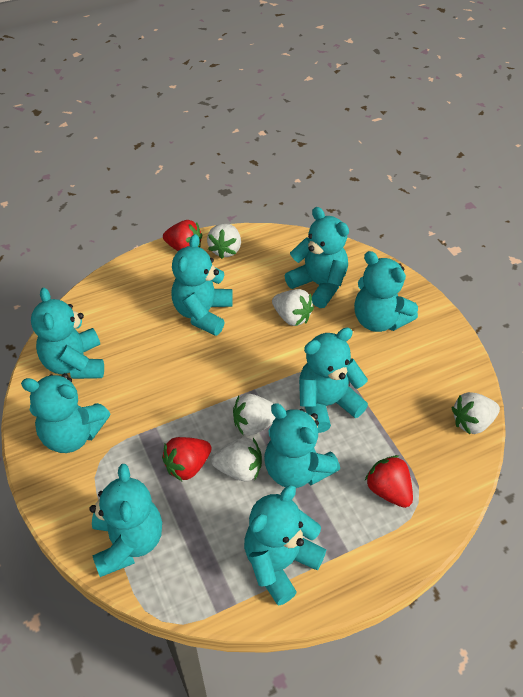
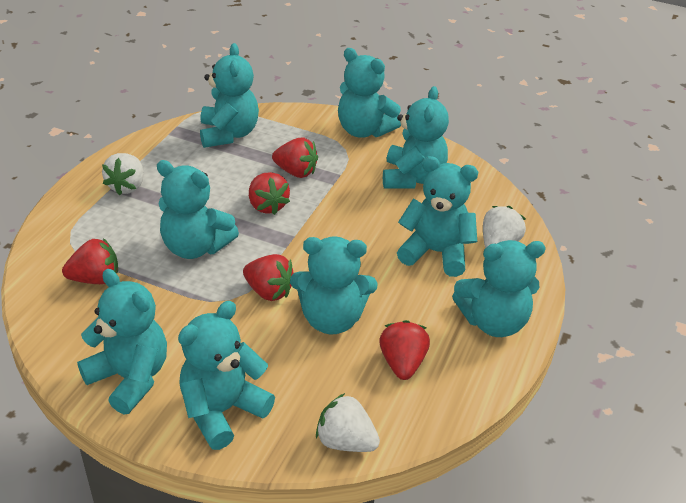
red strawberry: 3 -> 5
white strawberry: 5 -> 3

